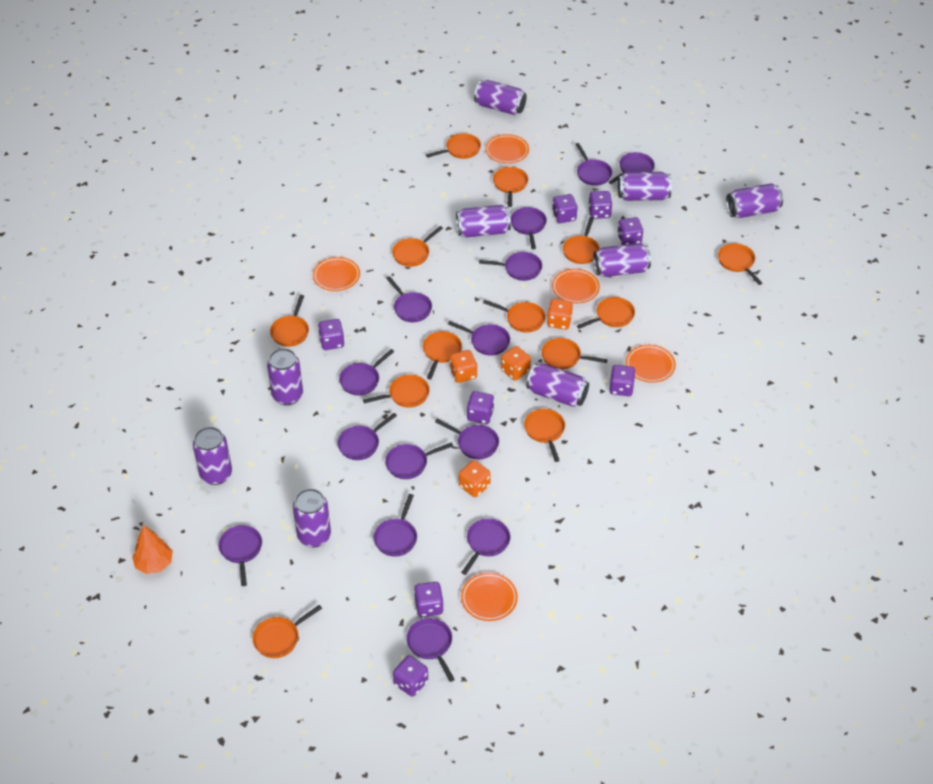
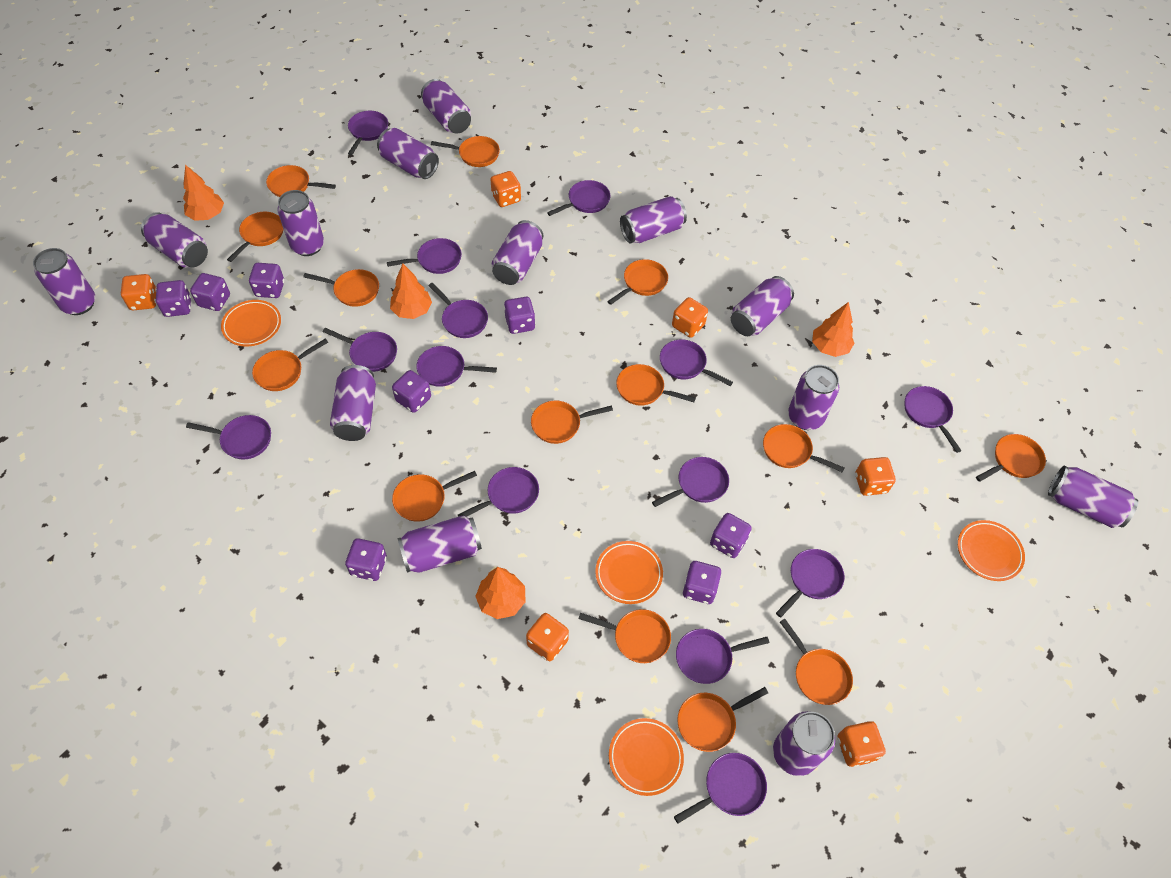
orange dice: 4 -> 6
orange pan: 13 -> 14
orange plate: 5 -> 4
orange tree: 1 -> 4
purple can: 9 -> 13

